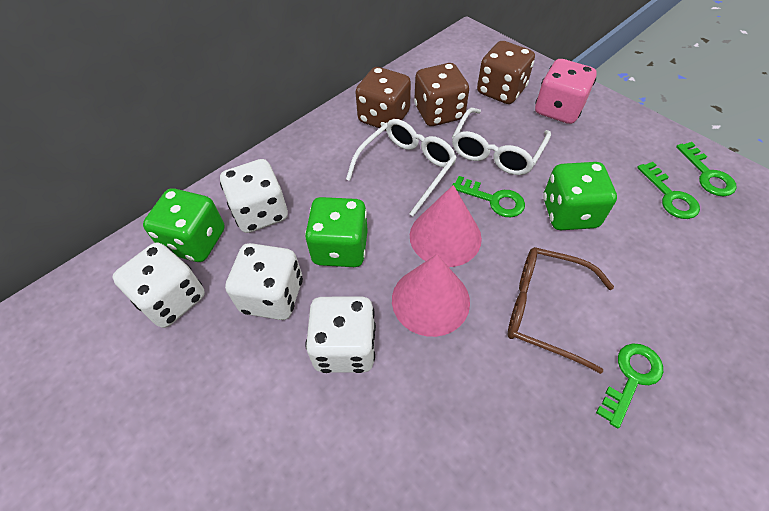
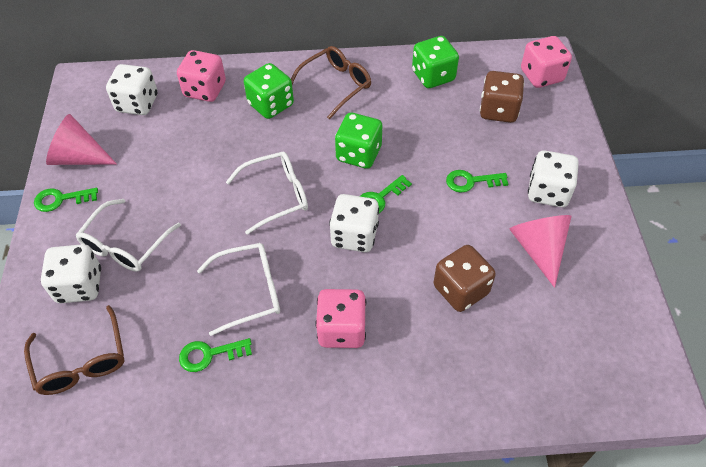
brown dice: 3 -> 2
brown glasses: 1 -> 2
pink dice: 1 -> 3
white glasses: 2 -> 3

